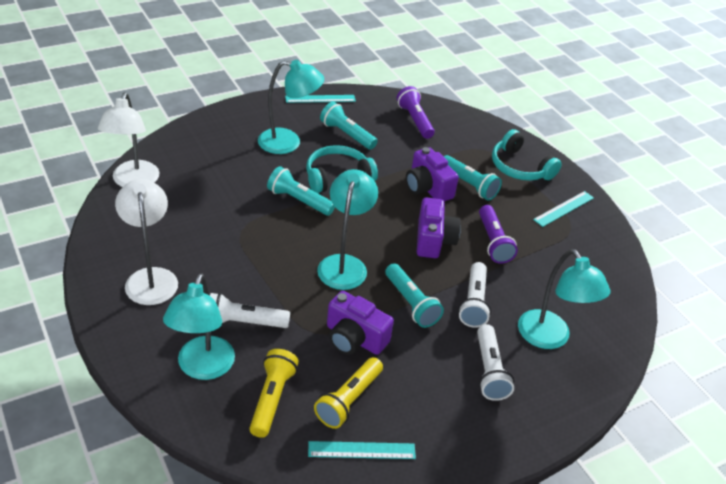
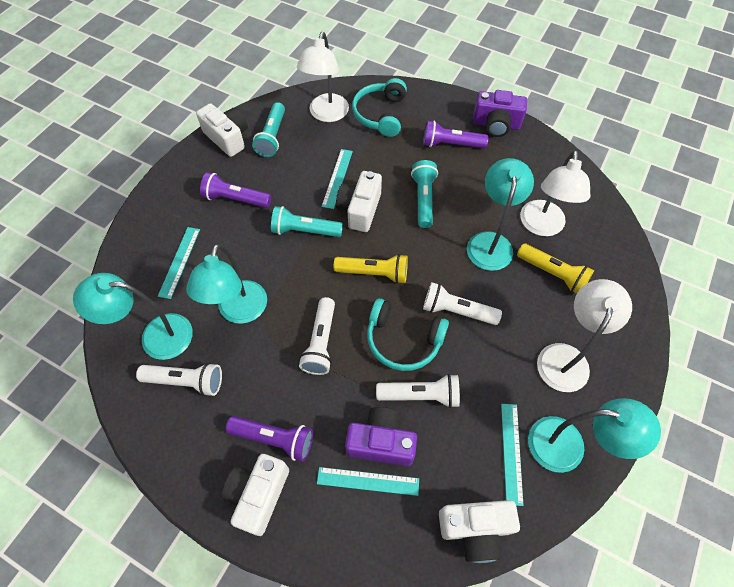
purple camera: 3 -> 2
purple flashlight: 2 -> 3
turquoise flashlight: 4 -> 3
turquoise ruler: 3 -> 4
white camera: 0 -> 4
white flashlight: 3 -> 4
white lamp: 2 -> 3

